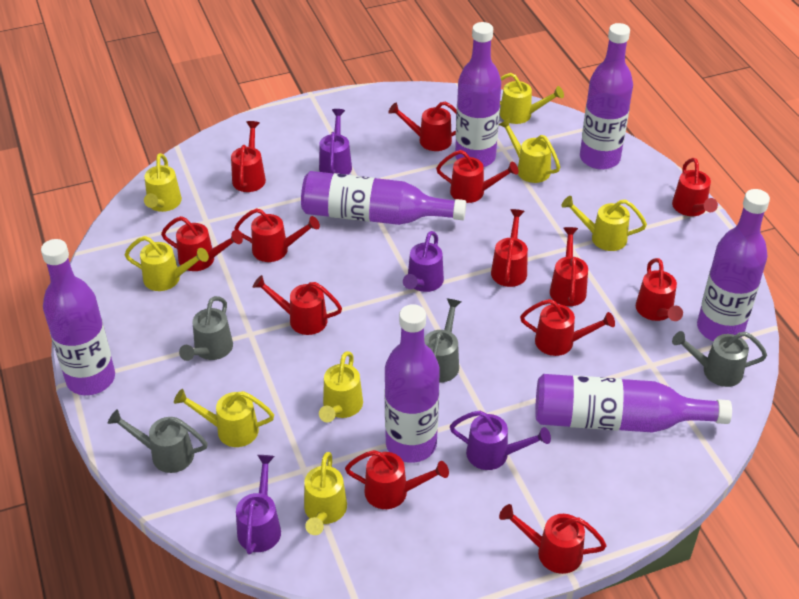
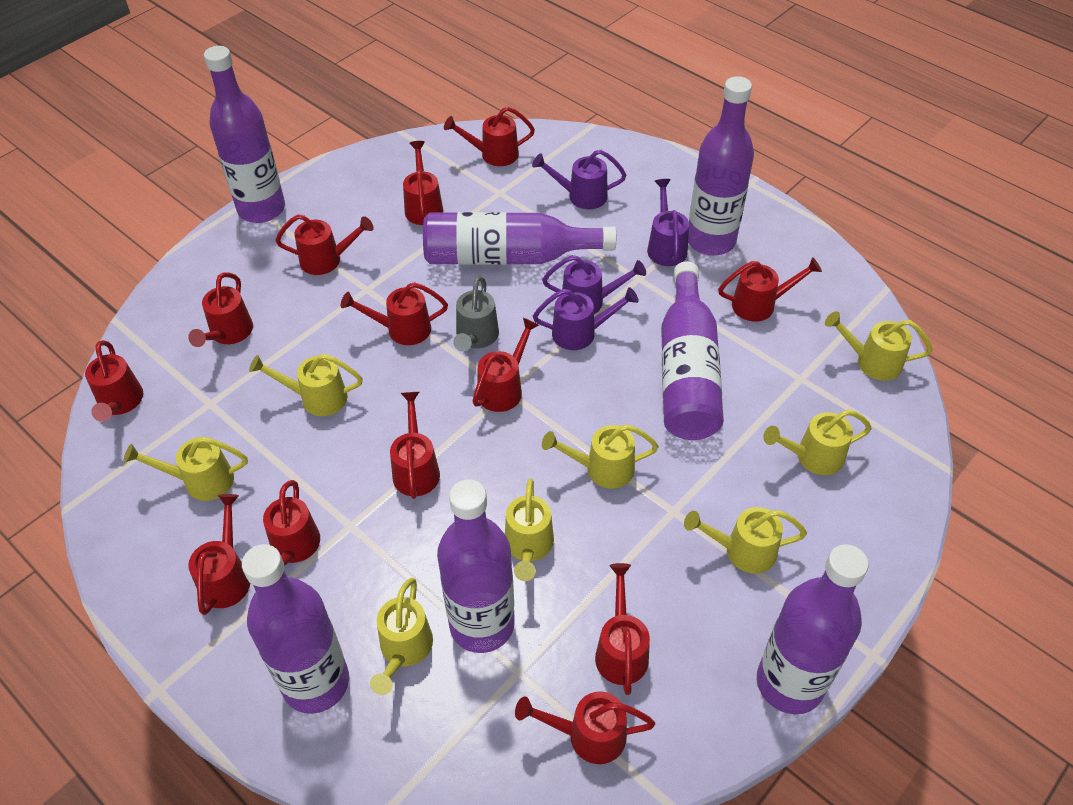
grey watering can: 4 -> 1

